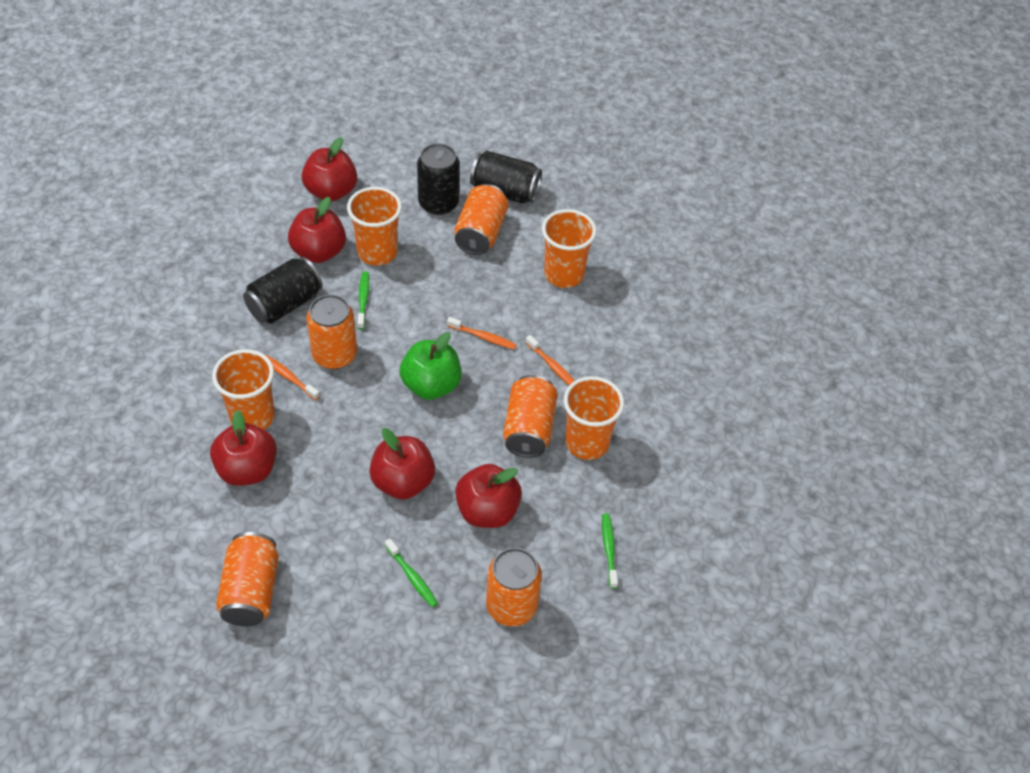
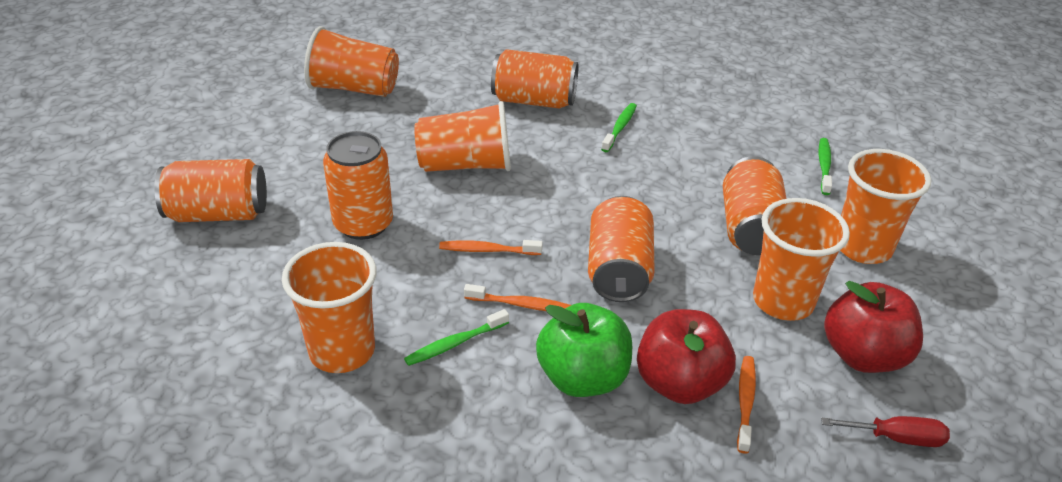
black can: 3 -> 0
orange cup: 4 -> 5
red apple: 5 -> 2
red screwdriver: 0 -> 1

